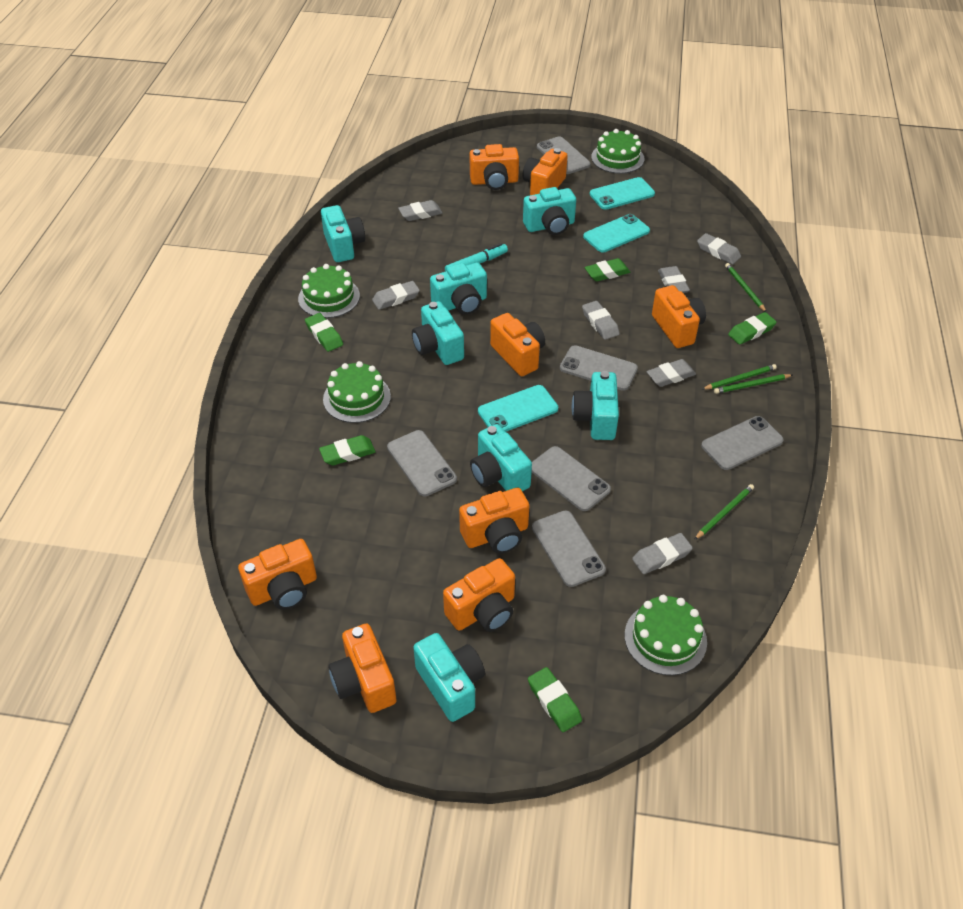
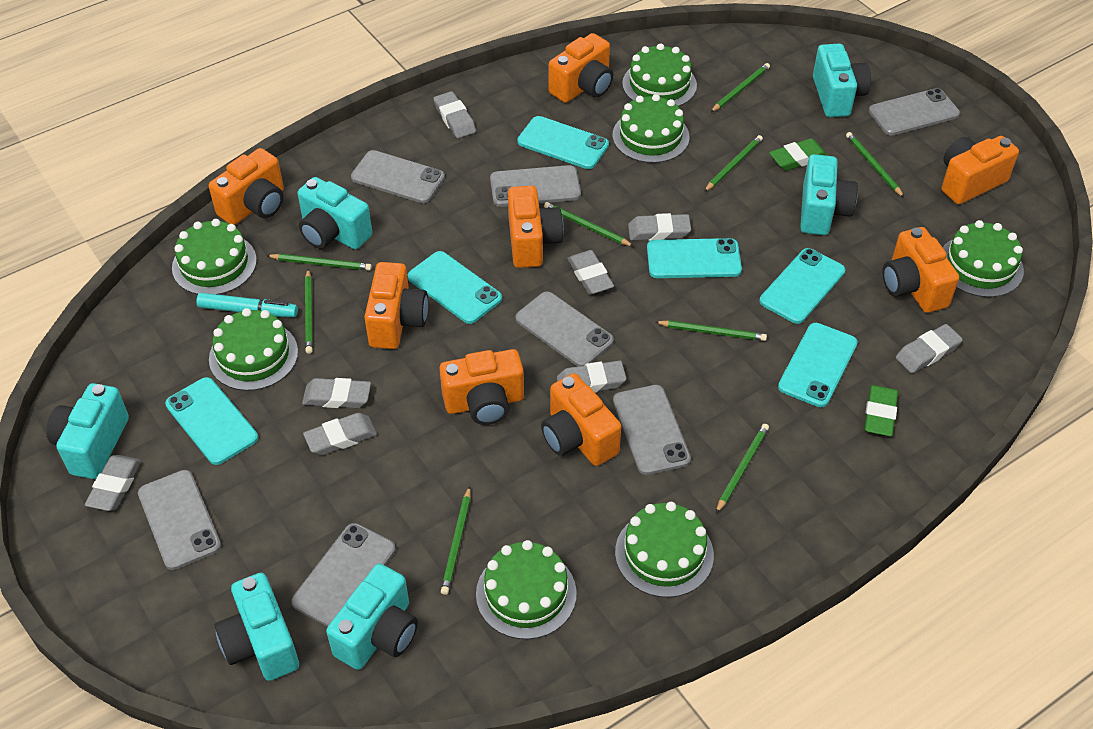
green cake: 4 -> 7
green eraser: 5 -> 2
green pencil: 4 -> 9
grey eraser: 7 -> 8
grey phone: 6 -> 7
turquoise camera: 7 -> 6
turquoise phone: 3 -> 6

